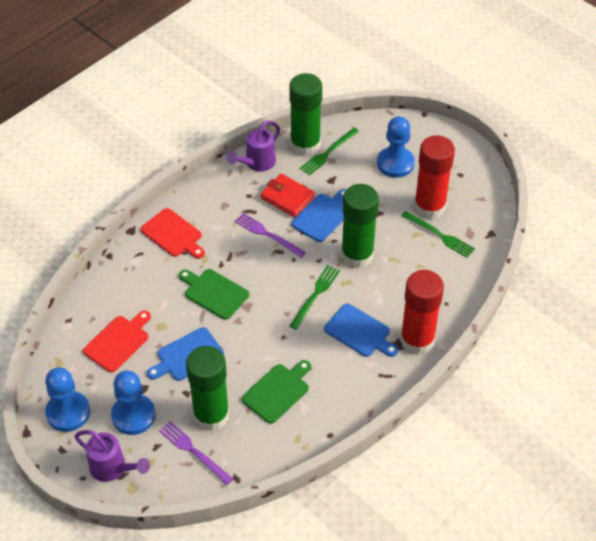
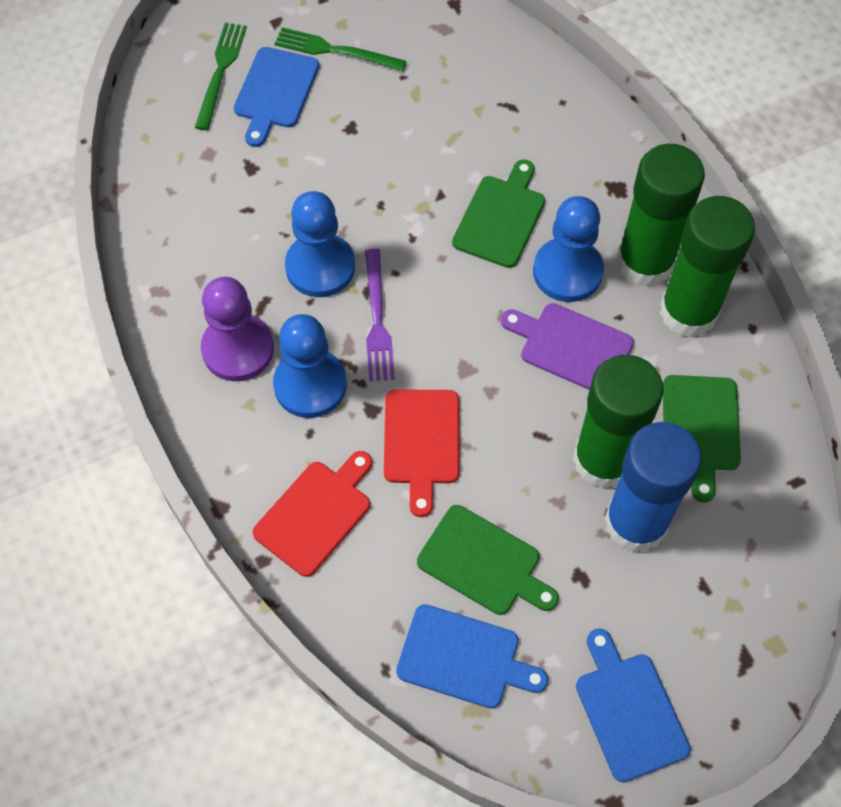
blue glue stick: 0 -> 1
green cutting board: 2 -> 3
green fork: 3 -> 2
purple cutting board: 0 -> 1
purple fork: 2 -> 1
purple pawn: 0 -> 1
purple watering can: 2 -> 0
red glue stick: 2 -> 0
red wallet: 1 -> 0

